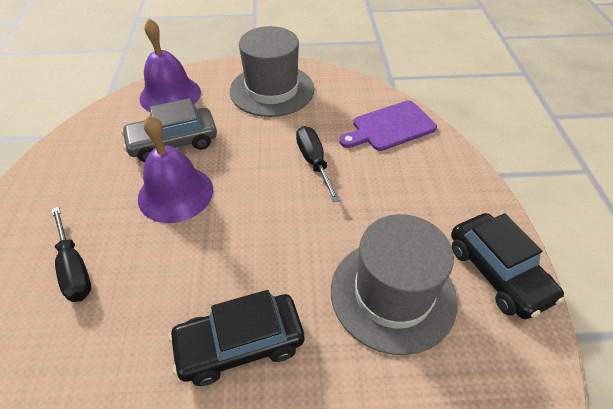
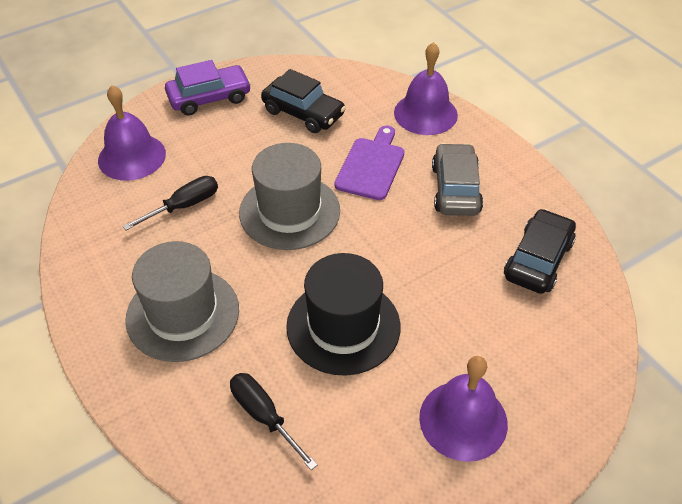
black hat: 0 -> 1
purple bell: 2 -> 3
purple car: 0 -> 1

